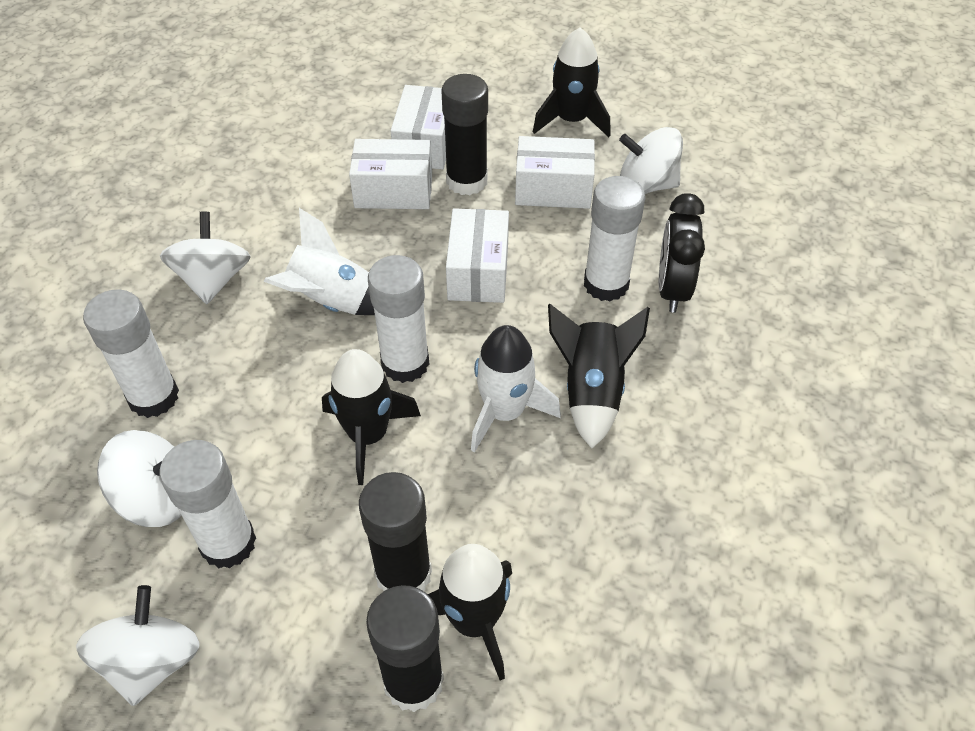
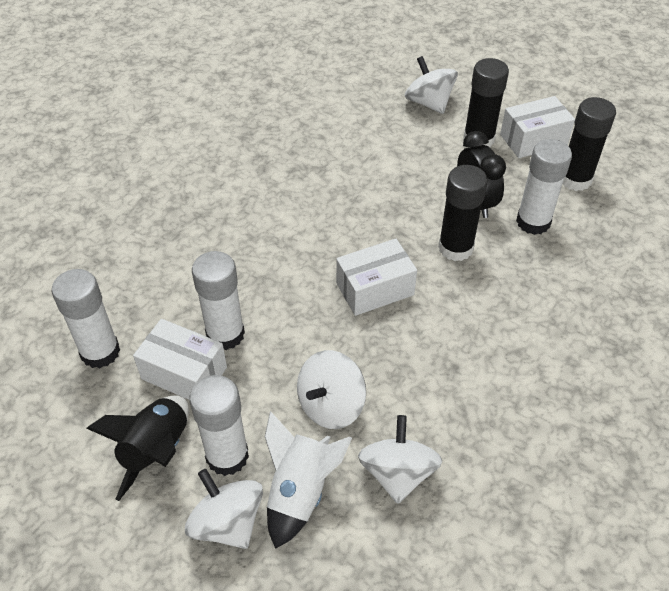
black rocket: 4 -> 1
white box: 4 -> 3
white rocket: 2 -> 1

